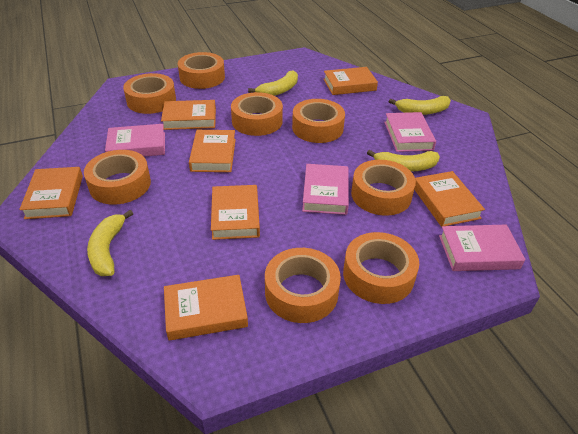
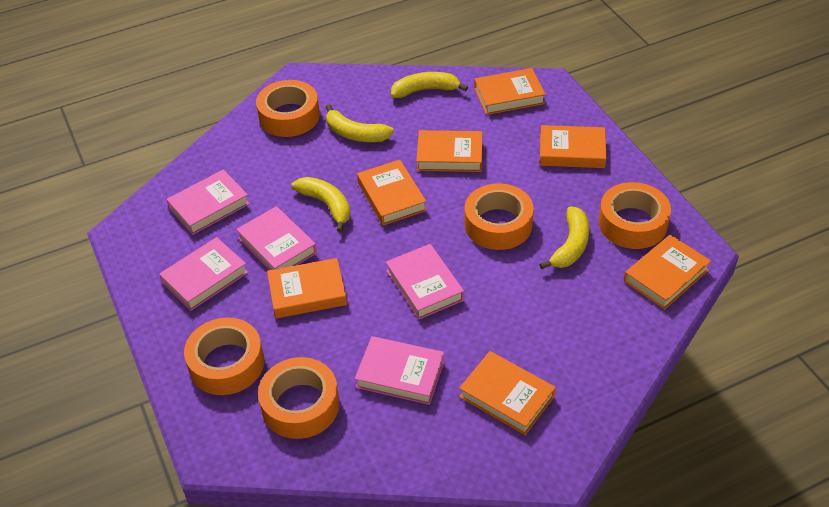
orange tape: 8 -> 5
pink book: 4 -> 5

